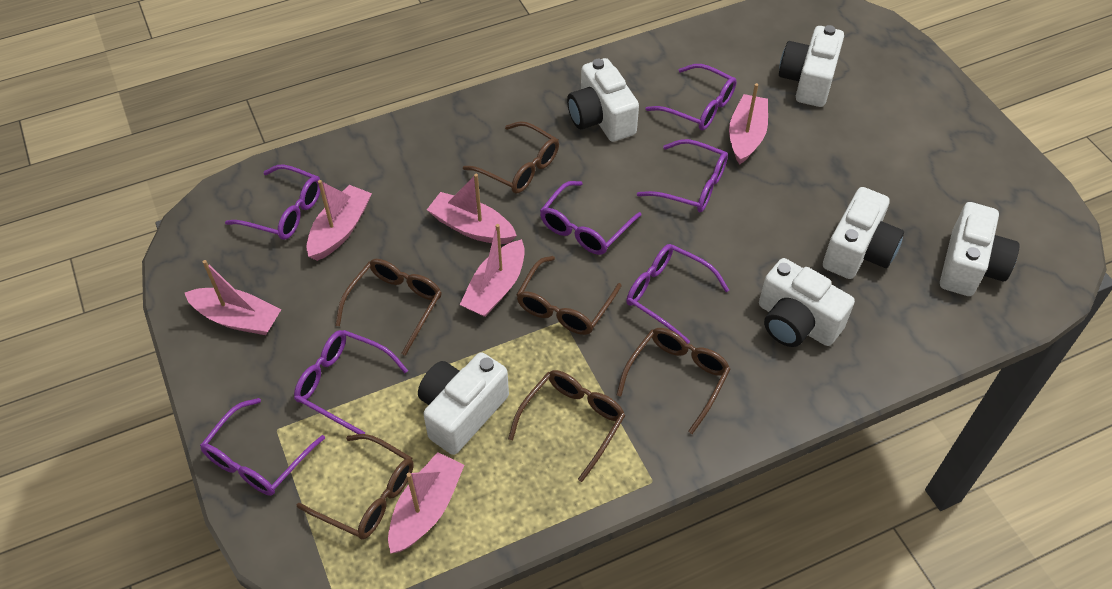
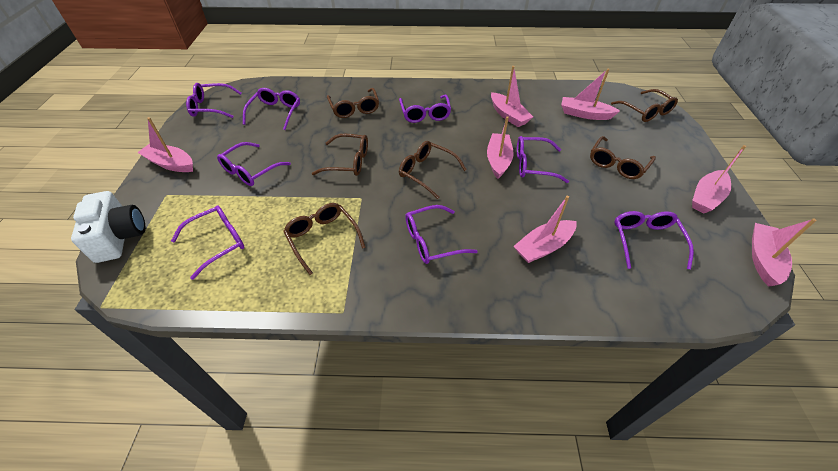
pink boat: 6 -> 7
purple glasses: 7 -> 8
white camera: 6 -> 1

